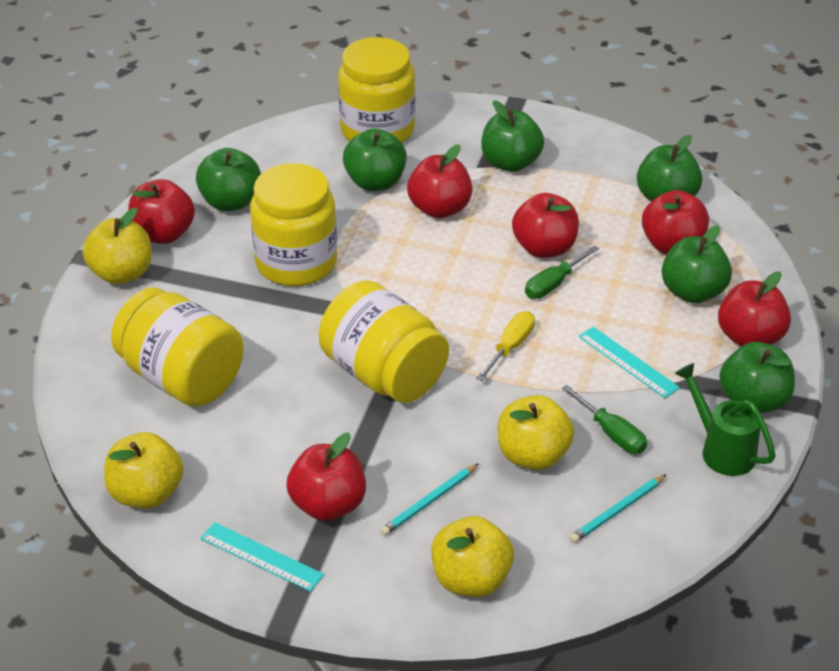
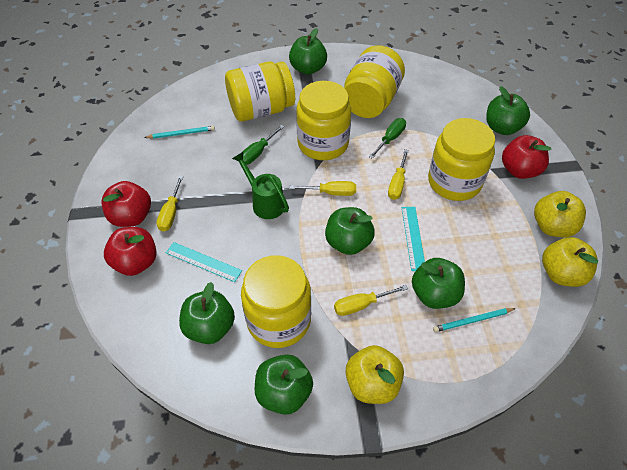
red apple: 6 -> 3
yellow apple: 4 -> 3
yellow jar: 4 -> 5
yellow screwdriver: 1 -> 4

